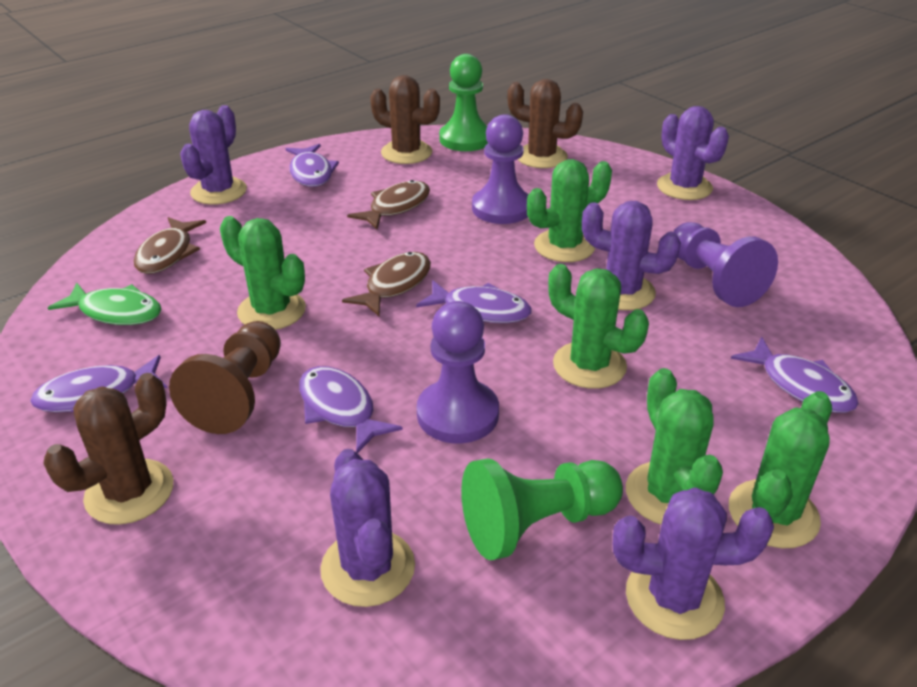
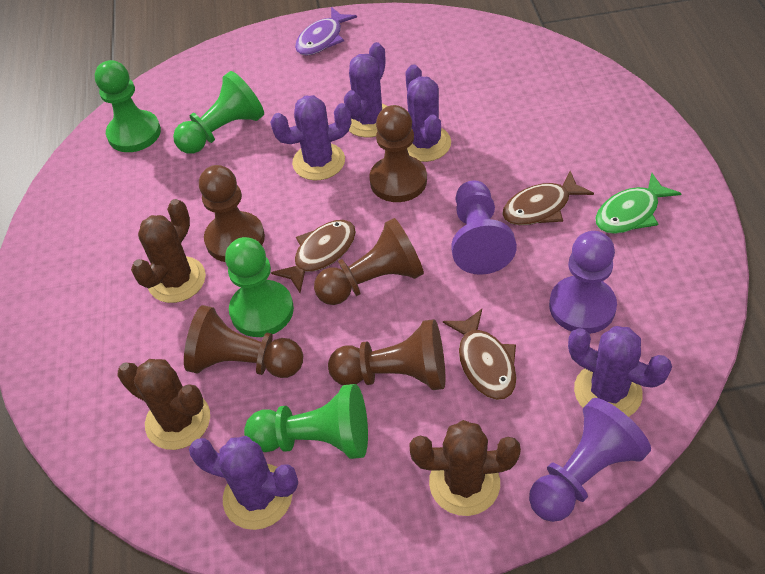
brown pawn: 1 -> 5
green cactus: 5 -> 0
green pawn: 2 -> 4
purple fish: 5 -> 1

